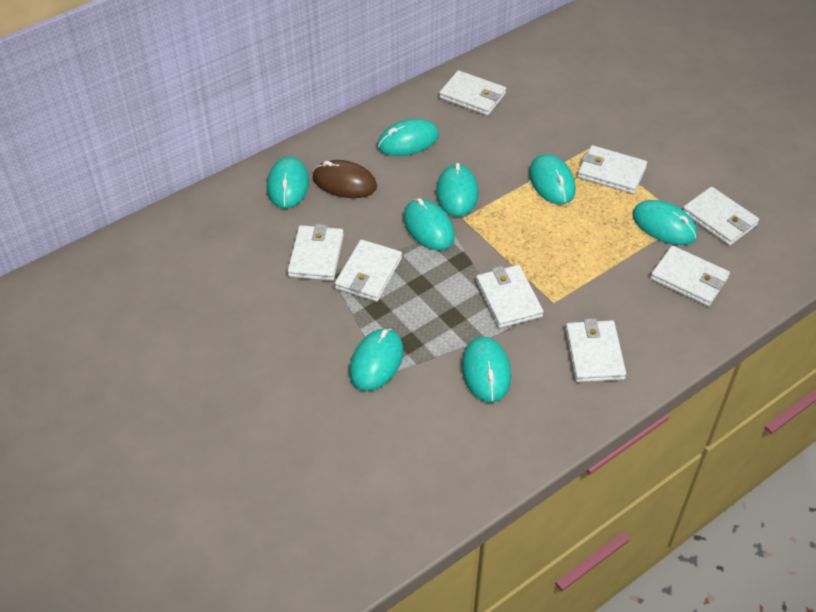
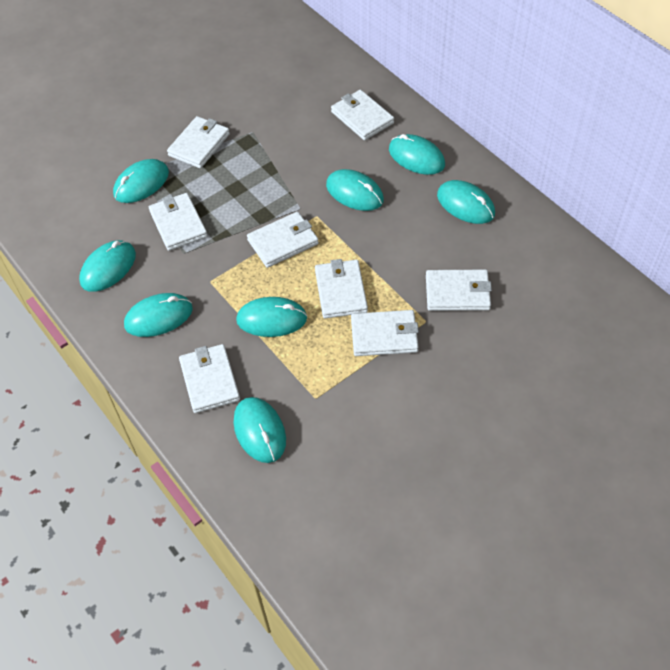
brown mouse: 1 -> 0

